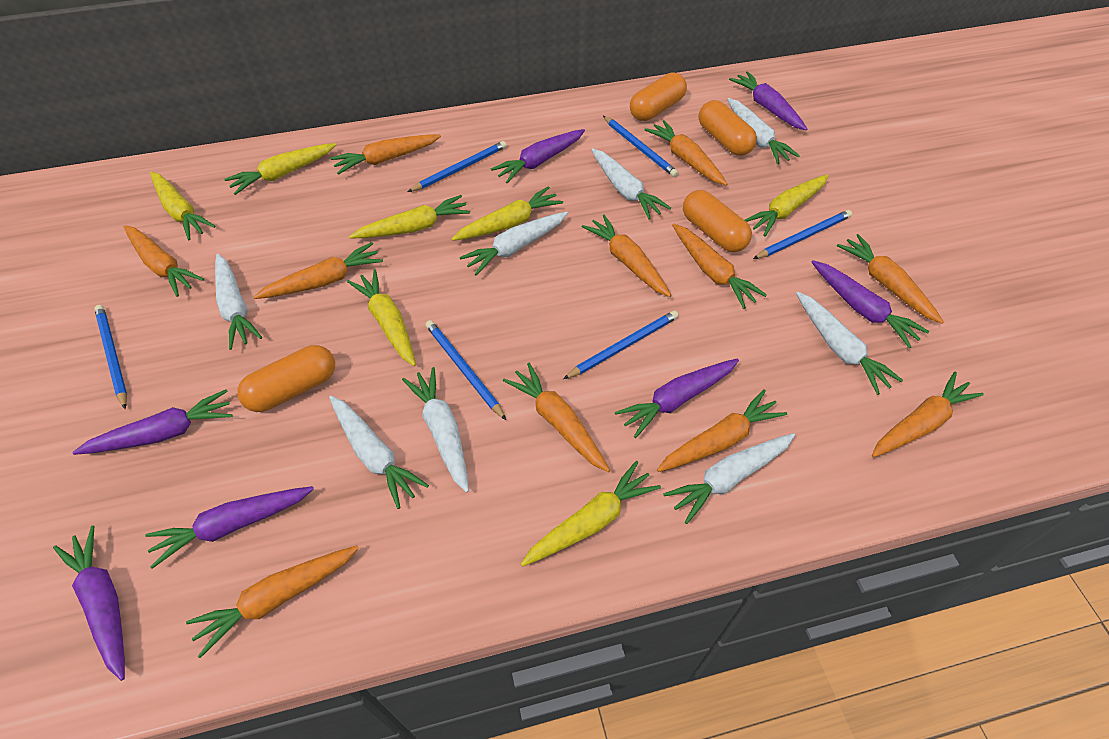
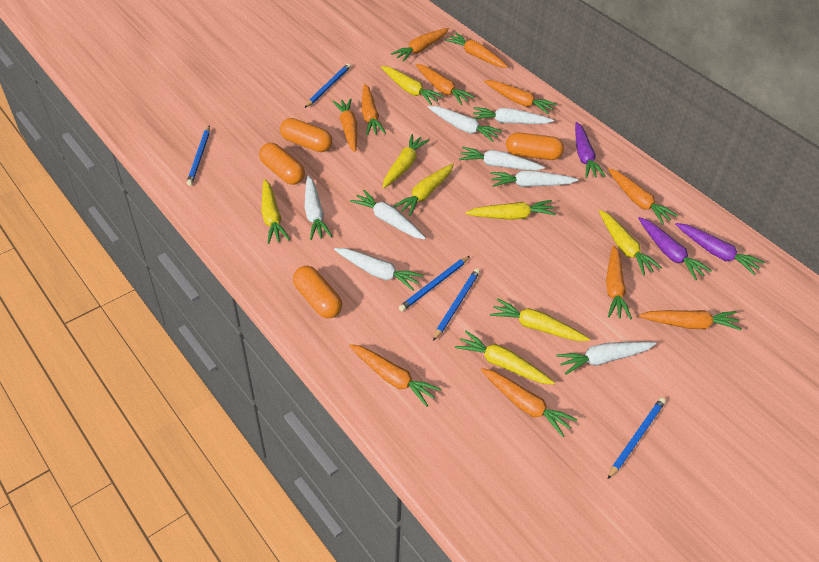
blue pencil: 6 -> 5
purple carrot: 7 -> 3
yellow carrot: 7 -> 8

